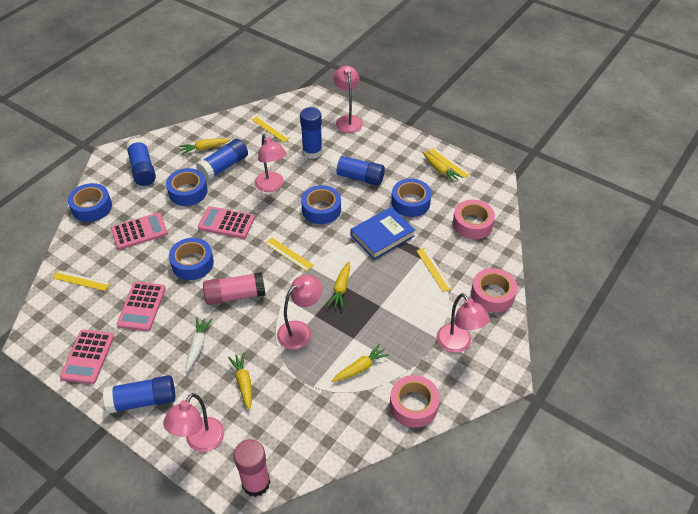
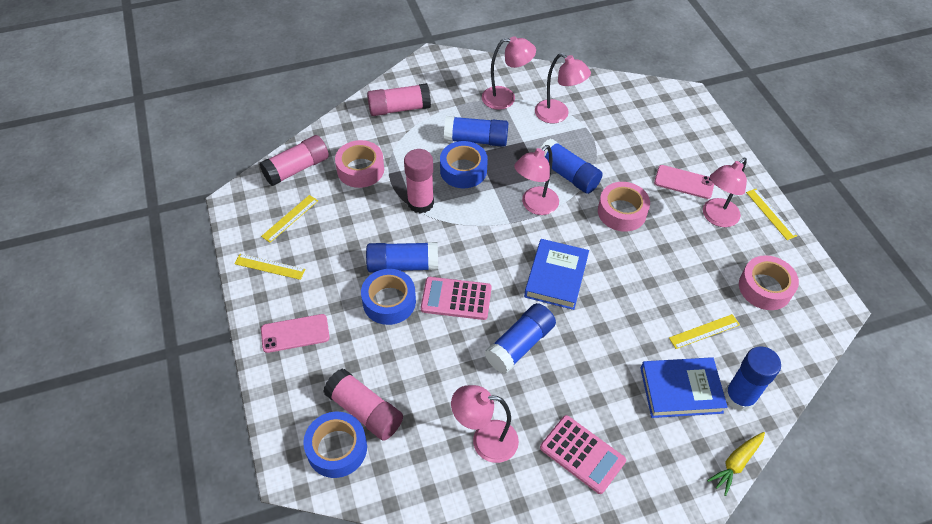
blue book: 1 -> 2
blue tape: 5 -> 3
pink calculator: 4 -> 2
pink glue stick: 2 -> 4
pink phone: 0 -> 2
white carrot: 1 -> 0
yellow carrot: 5 -> 1
yellow ruler: 5 -> 4

